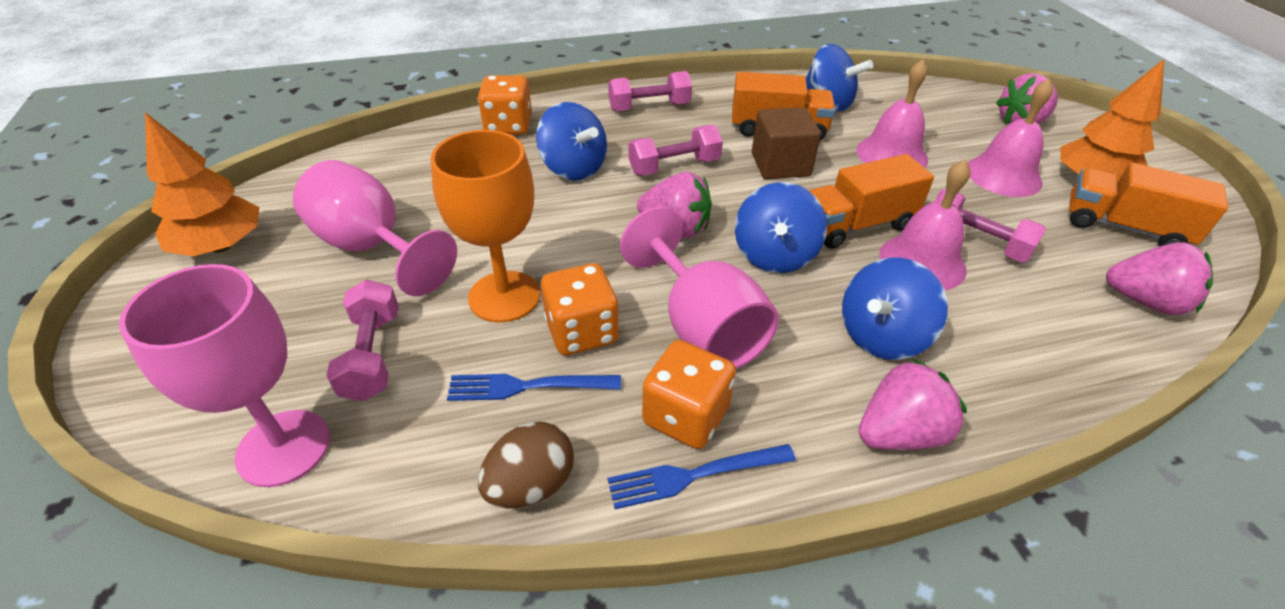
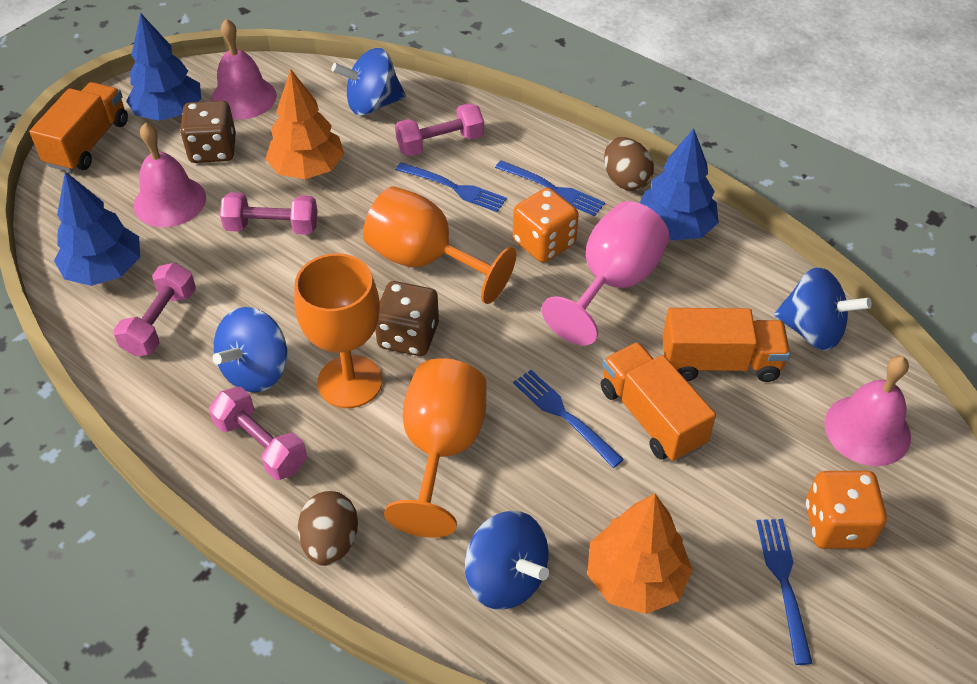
blue fork: 2 -> 4
blue tree: 0 -> 3
brown cube: 1 -> 0
brown dice: 0 -> 2
brown egg: 1 -> 2
orange dice: 3 -> 2
orange goblet: 1 -> 3
pink goblet: 3 -> 1
pink strawberry: 4 -> 0

